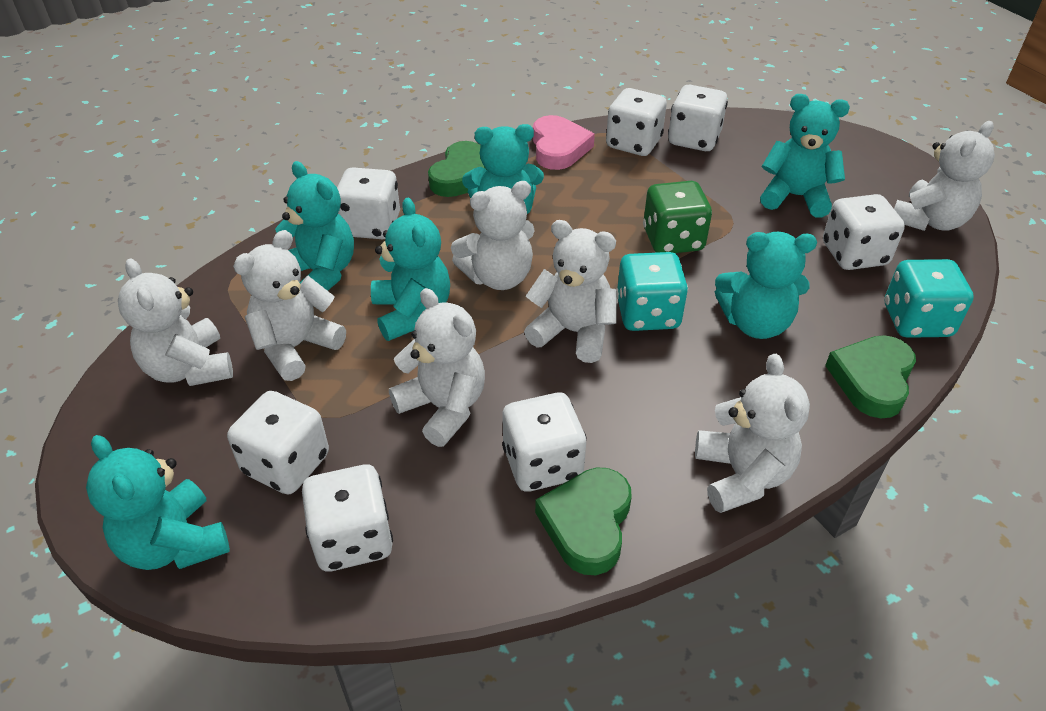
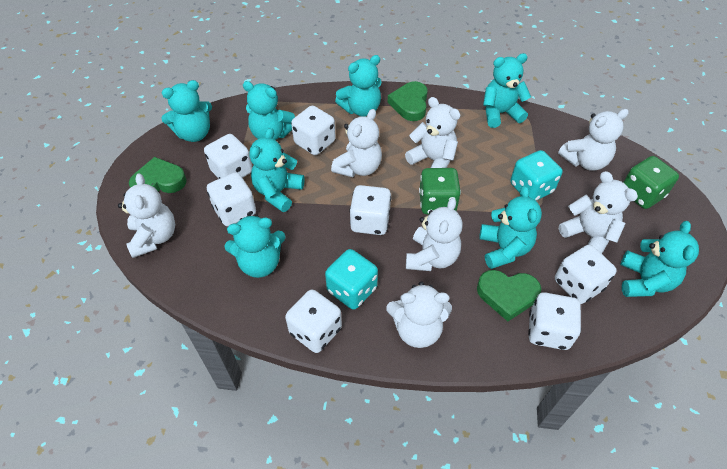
green dice: 1 -> 2
pink heart: 1 -> 0
turquoise teddy bear: 6 -> 8

